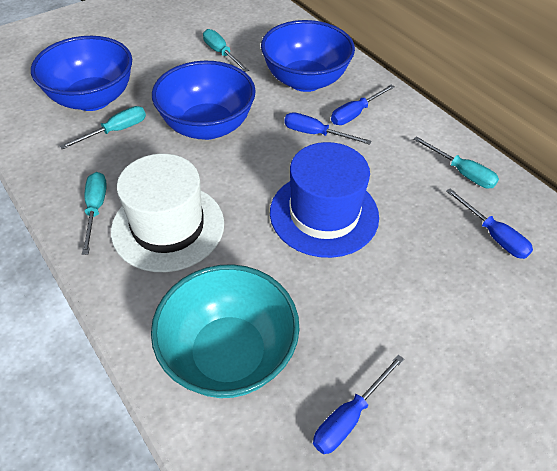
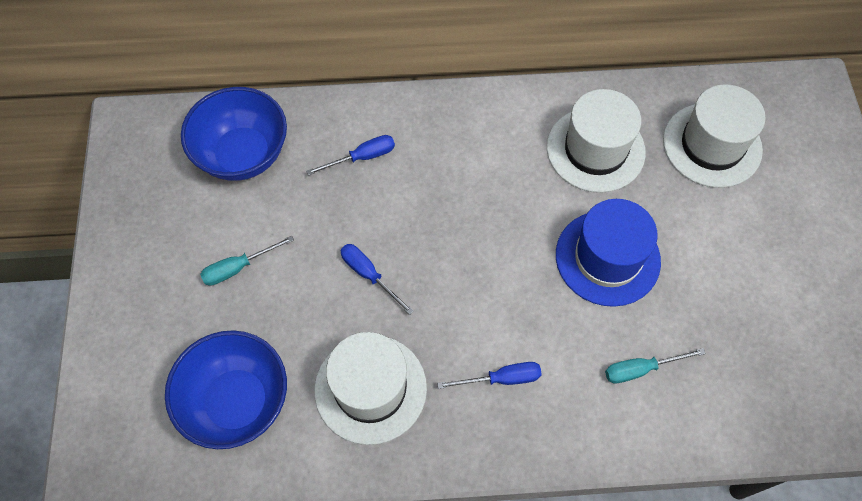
blue bowl: 3 -> 2
blue screwdriver: 4 -> 3
turquoise bowl: 1 -> 0
turquoise screwdriver: 4 -> 2
white hat: 1 -> 3

